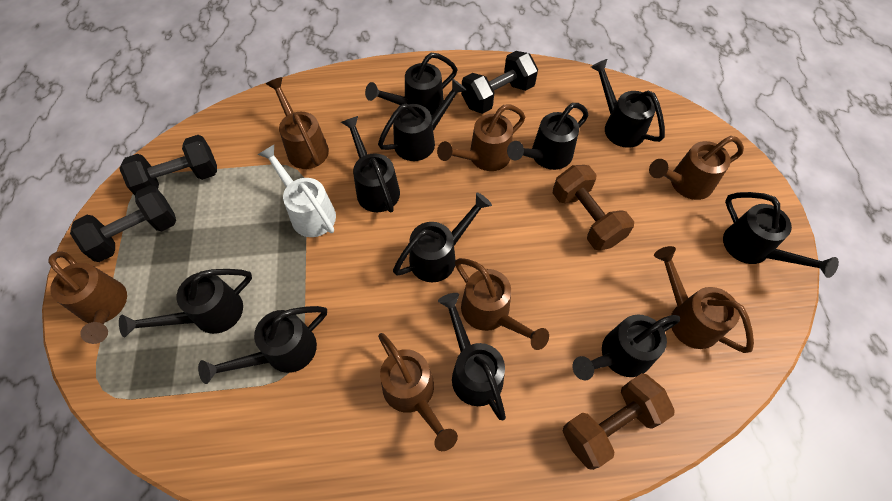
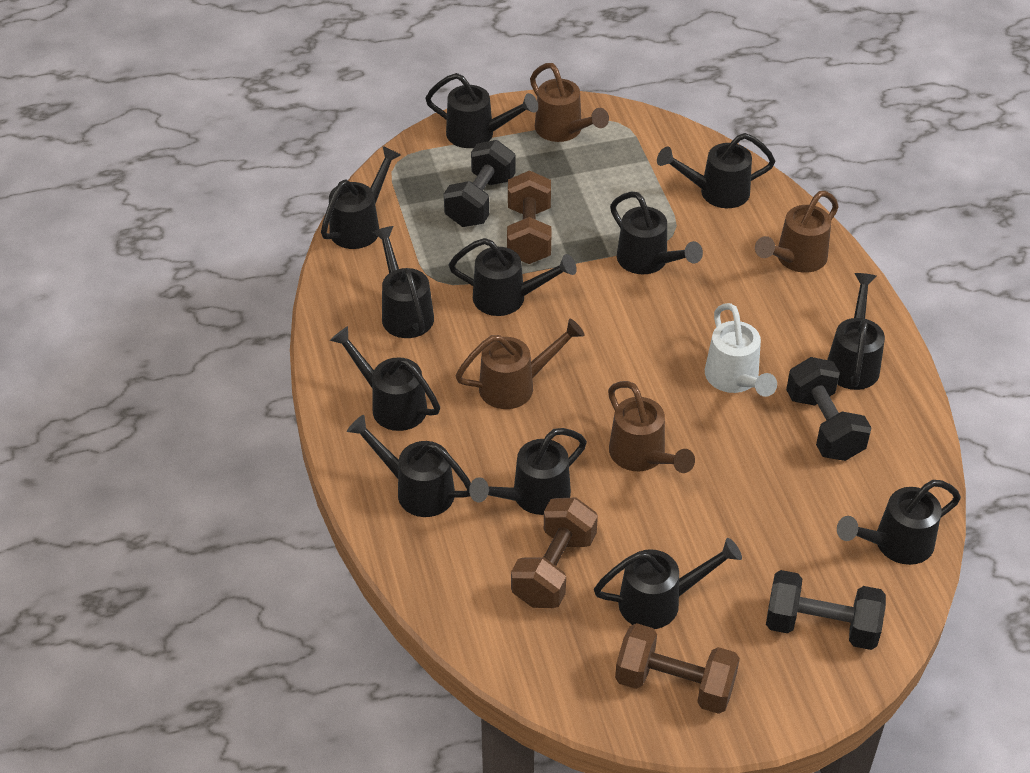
black watering can: 11 -> 12
brown dumbbell: 2 -> 3
brown watering can: 7 -> 4

